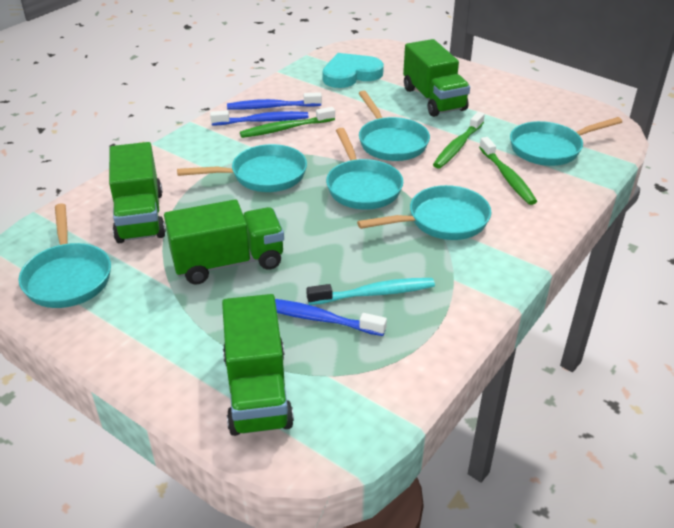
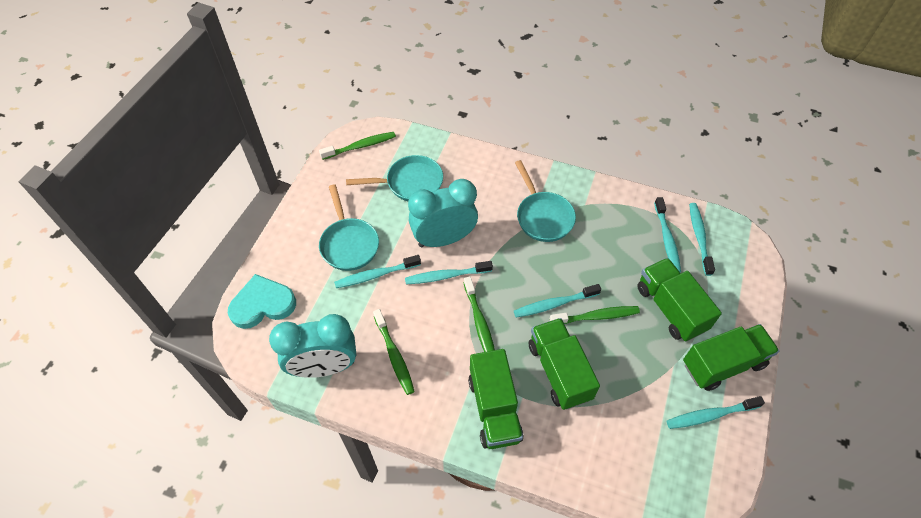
blue toothbrush: 3 -> 0
green toothbrush: 3 -> 4
turquoise clock: 0 -> 2
turquoise pan: 6 -> 3
turquoise toothbrush: 1 -> 6

